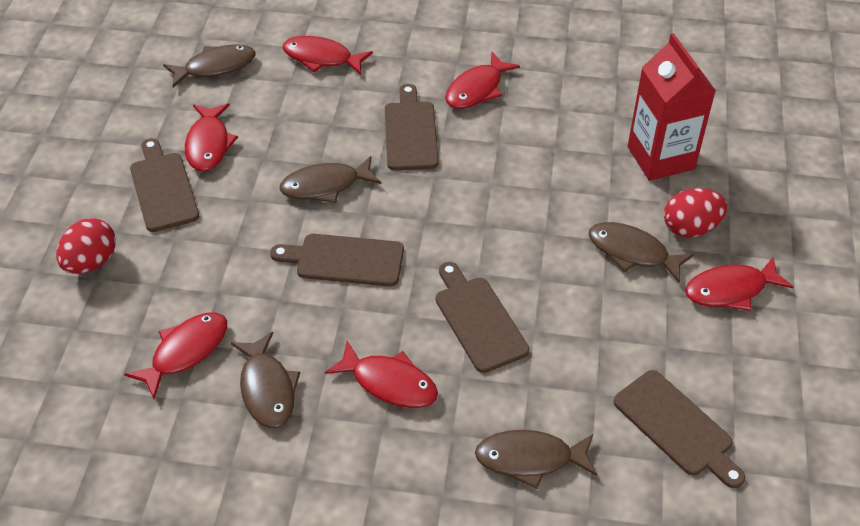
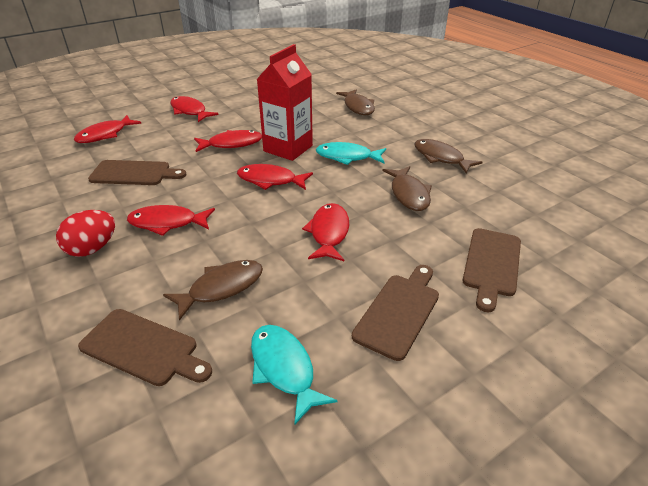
brown cutting board: 5 -> 4
brown fish: 5 -> 4
red egg: 2 -> 1
turquoise fish: 0 -> 2

